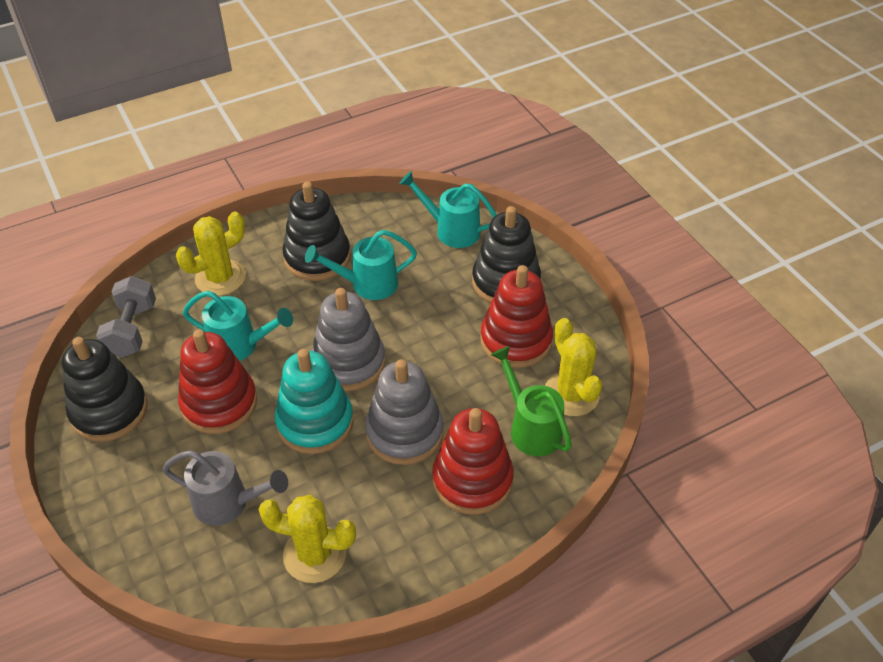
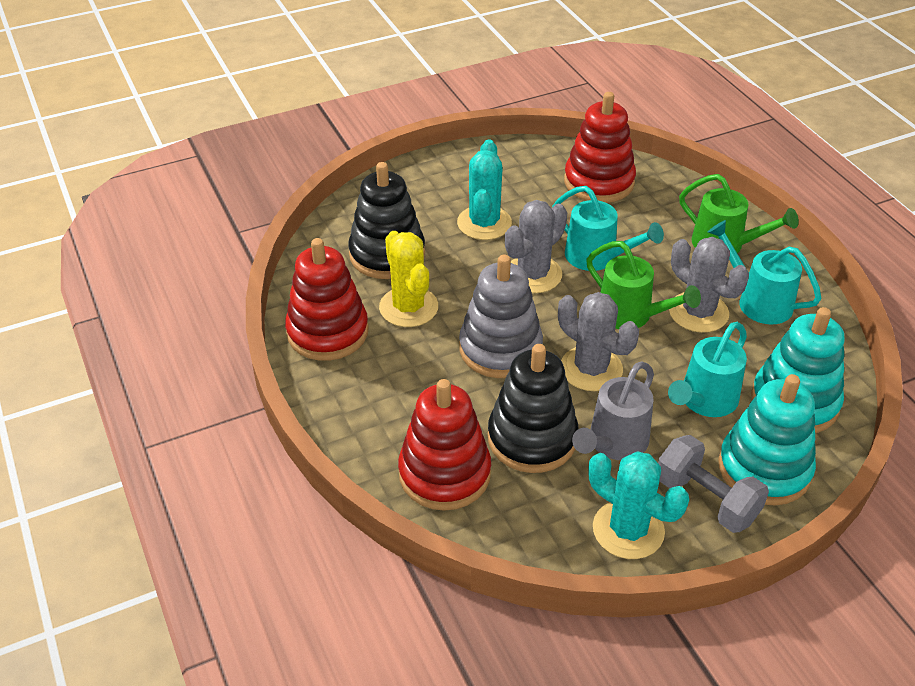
black stacking toy: 3 -> 2
green watering can: 1 -> 2
grey cactus: 0 -> 3
grey stacking toy: 2 -> 1
turquoise cactus: 0 -> 2
turquoise stacking toy: 1 -> 2
yellow cactus: 3 -> 1

